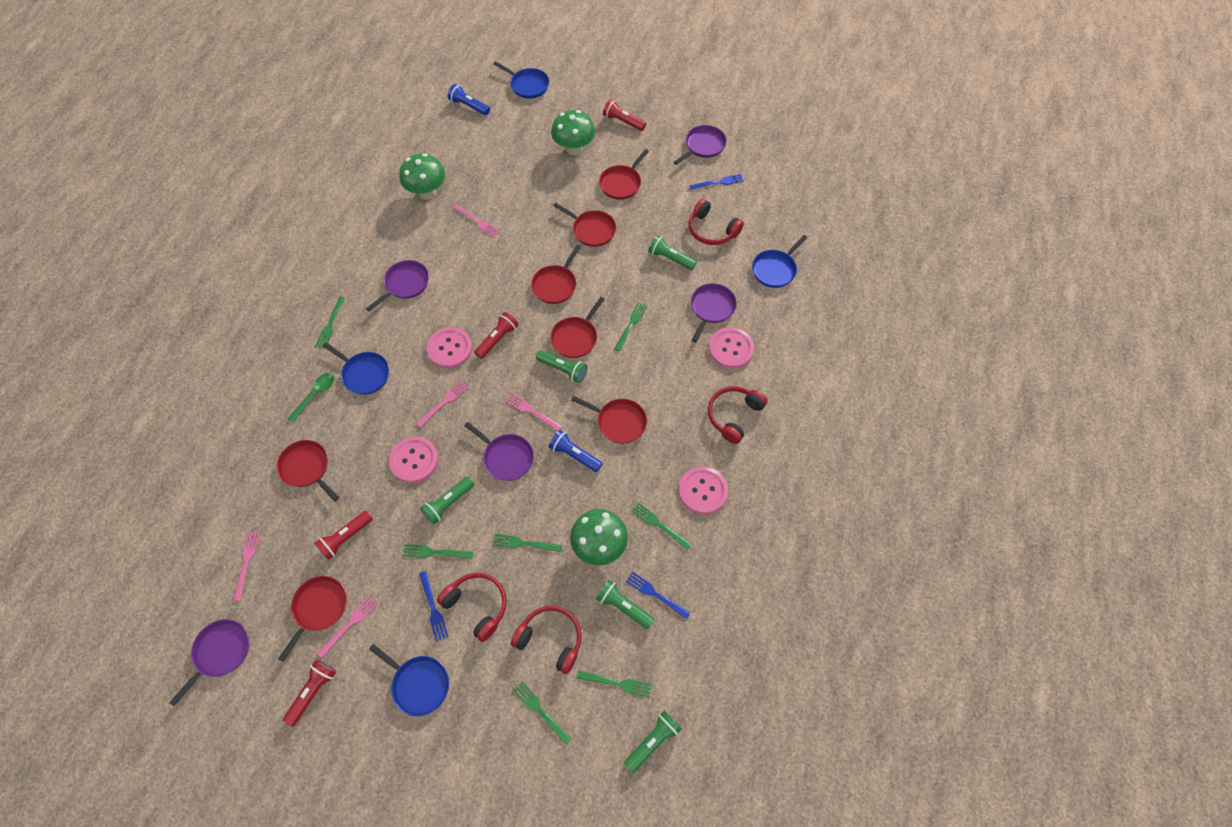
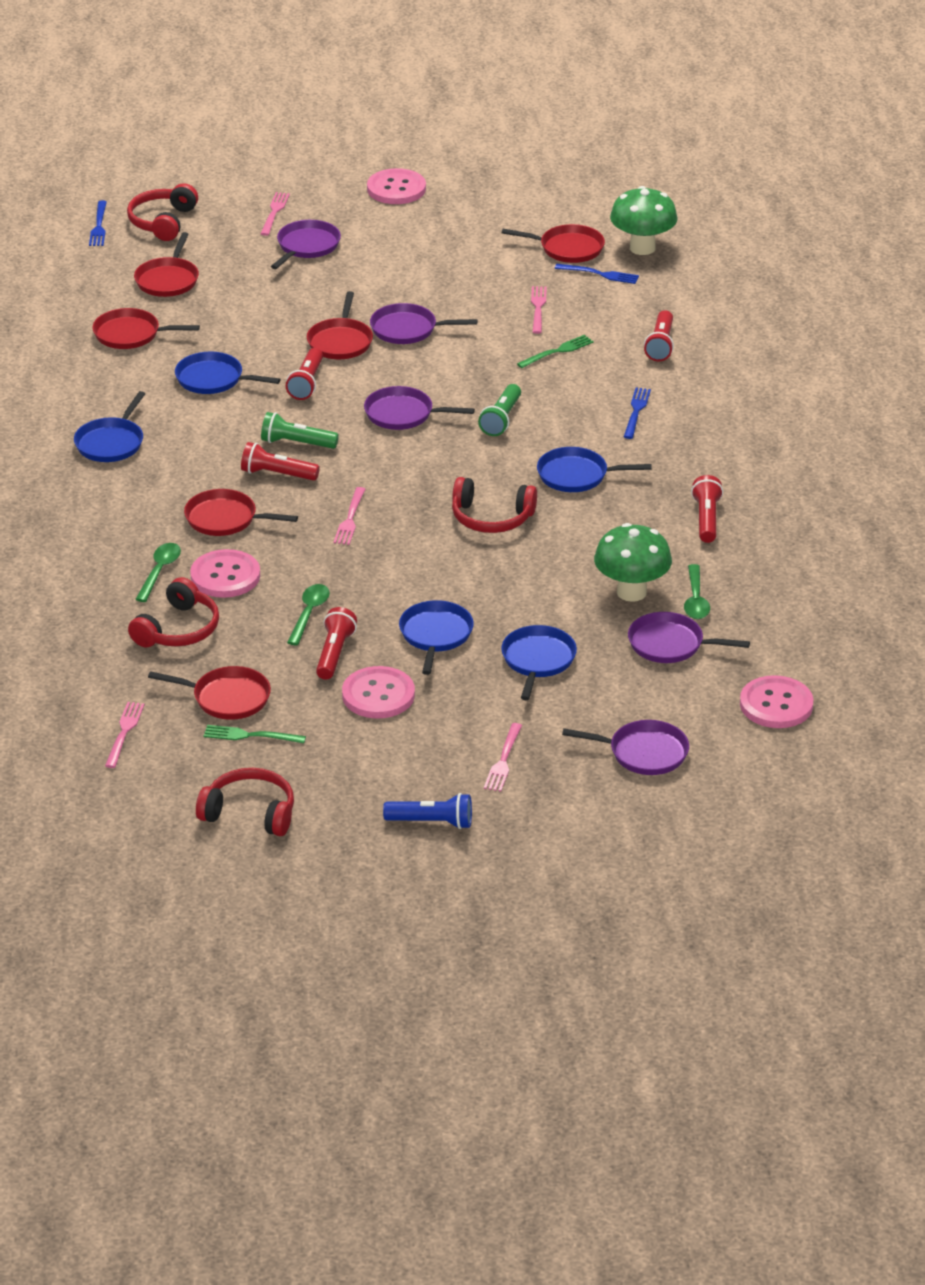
blue flashlight: 2 -> 1
blue pan: 4 -> 5
green flashlight: 5 -> 2
green fork: 7 -> 2
green mushroom: 3 -> 2
green spoon: 1 -> 3
red flashlight: 4 -> 5
red pan: 7 -> 6

